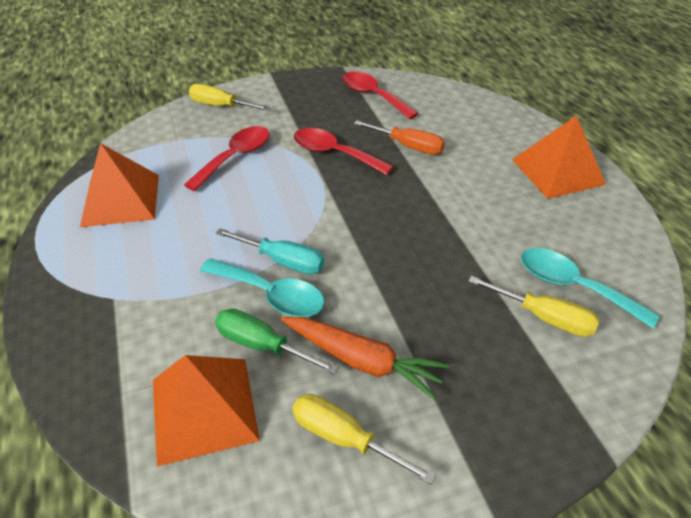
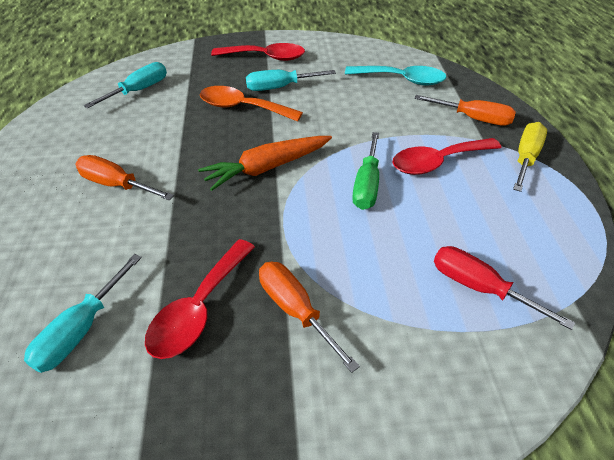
orange pyramid: 3 -> 0
orange screwdriver: 1 -> 3
orange spoon: 0 -> 1
red screwdriver: 0 -> 1
turquoise screwdriver: 1 -> 3
turquoise spoon: 2 -> 1
yellow screwdriver: 3 -> 1

